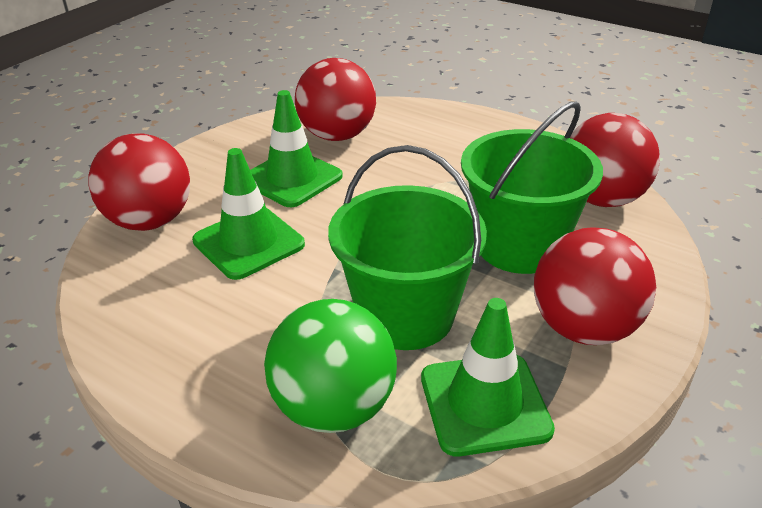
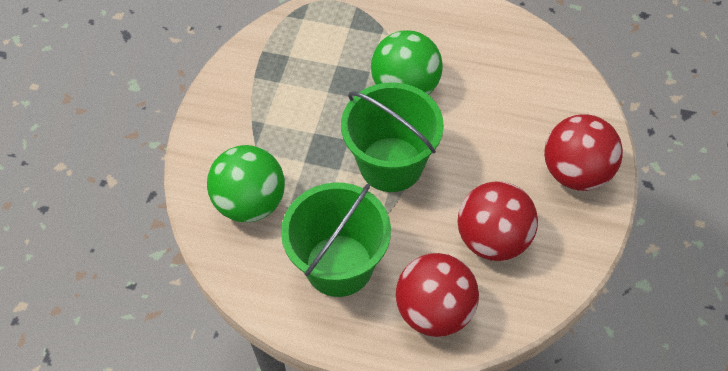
green ball: 1 -> 2
green traffic cone: 3 -> 0
red ball: 4 -> 3

